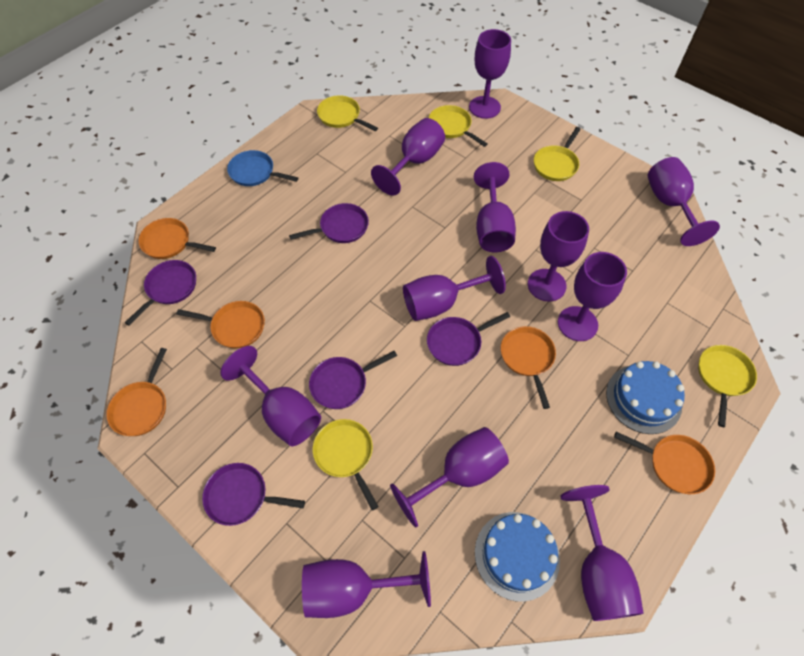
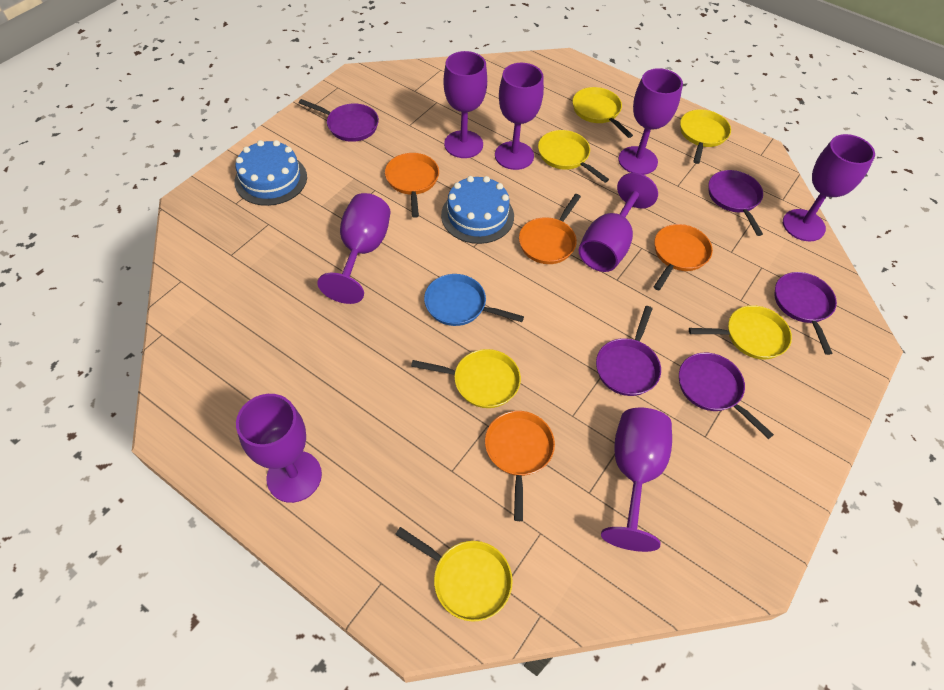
orange pan: 5 -> 4
purple goblet: 11 -> 8
yellow pan: 5 -> 6

